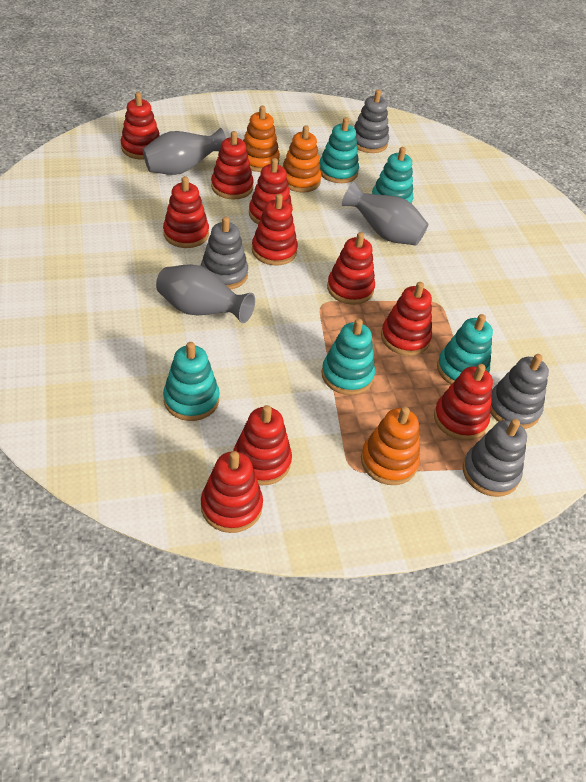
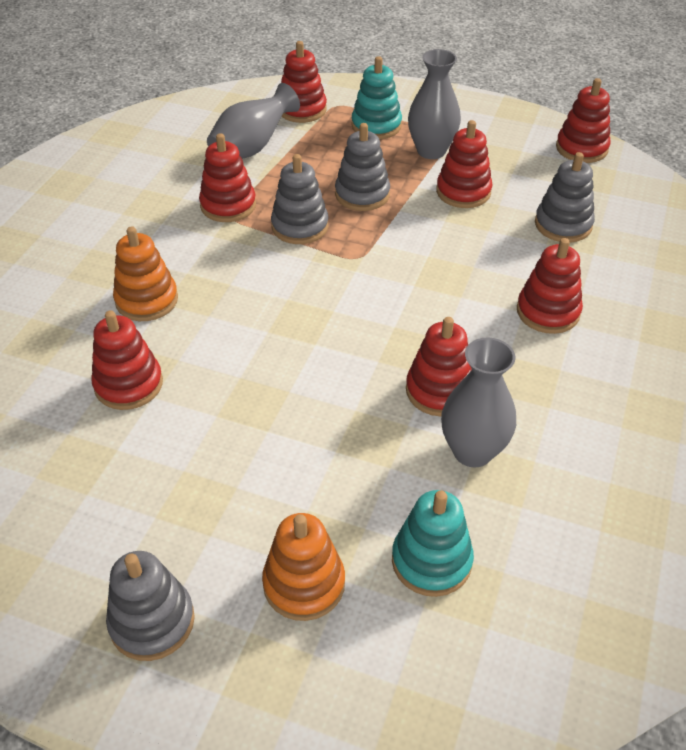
orange stacking toy: 3 -> 2
red stacking toy: 10 -> 7
turquoise stacking toy: 5 -> 2

